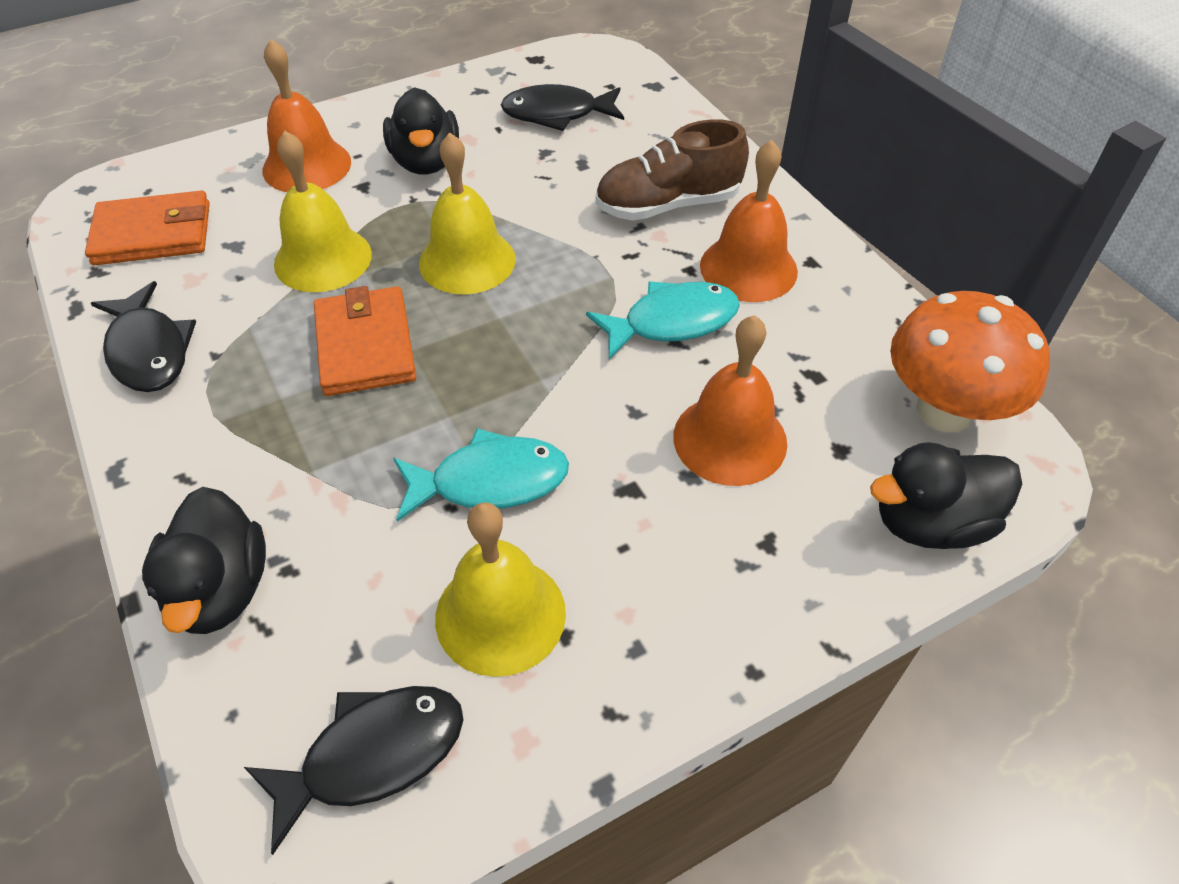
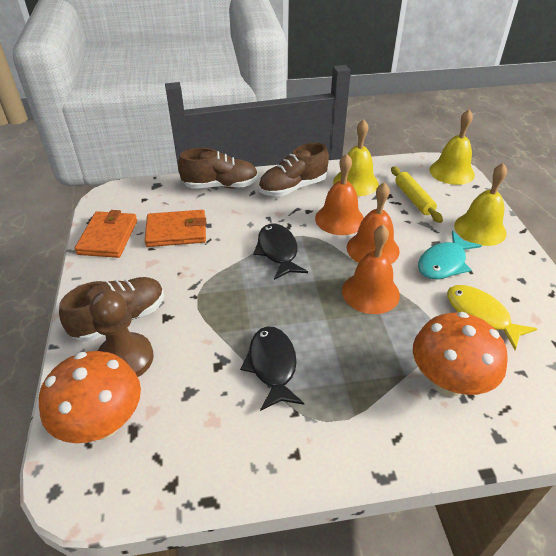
black duck: 3 -> 0
black fish: 3 -> 2
brown pawn: 0 -> 1
brown shoe: 1 -> 3
orange mushroom: 1 -> 2
turquoise fish: 2 -> 1
yellow fish: 0 -> 1
yellow rolling pin: 0 -> 1

